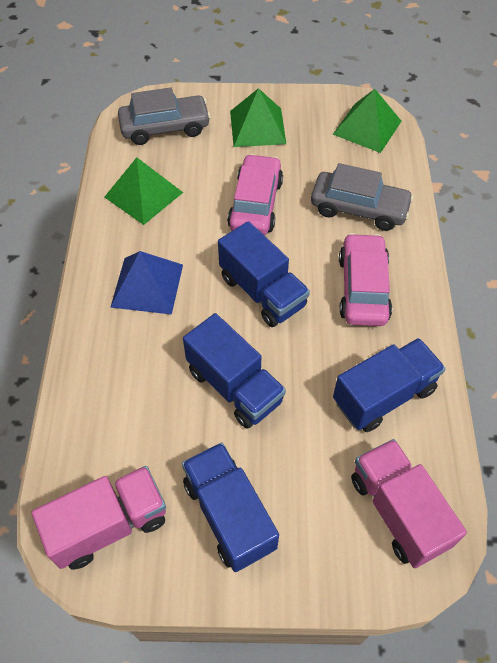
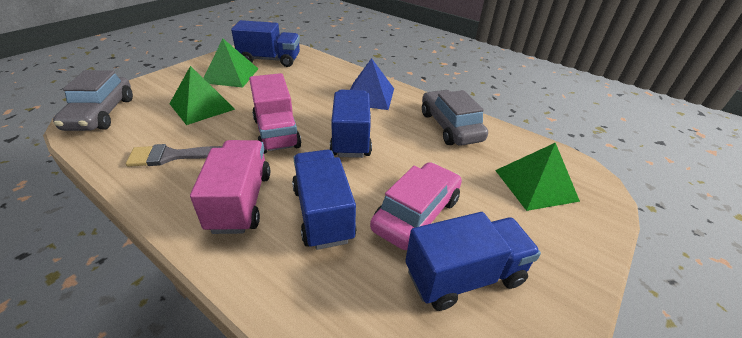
grey brush: 0 -> 1
pink car: 2 -> 1

